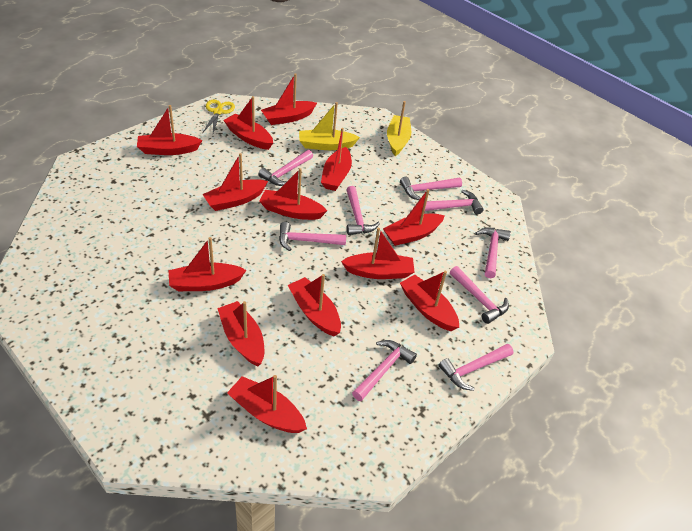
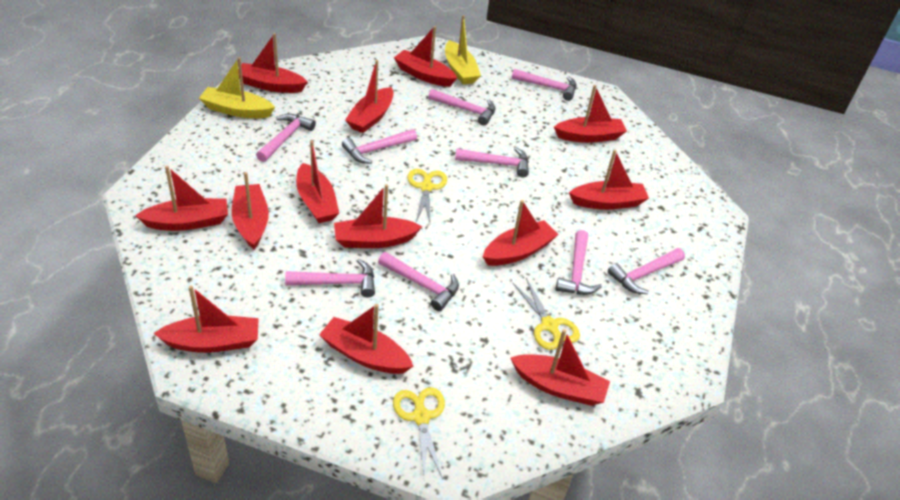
yellow scissors: 1 -> 3

